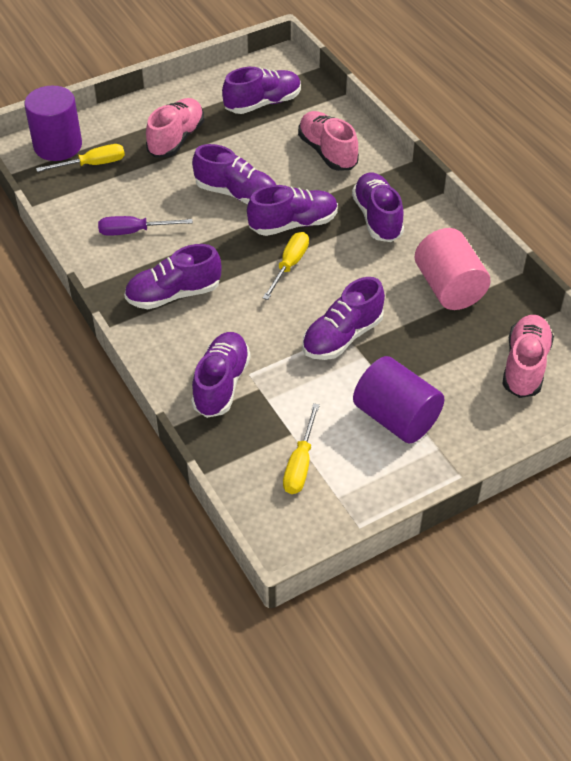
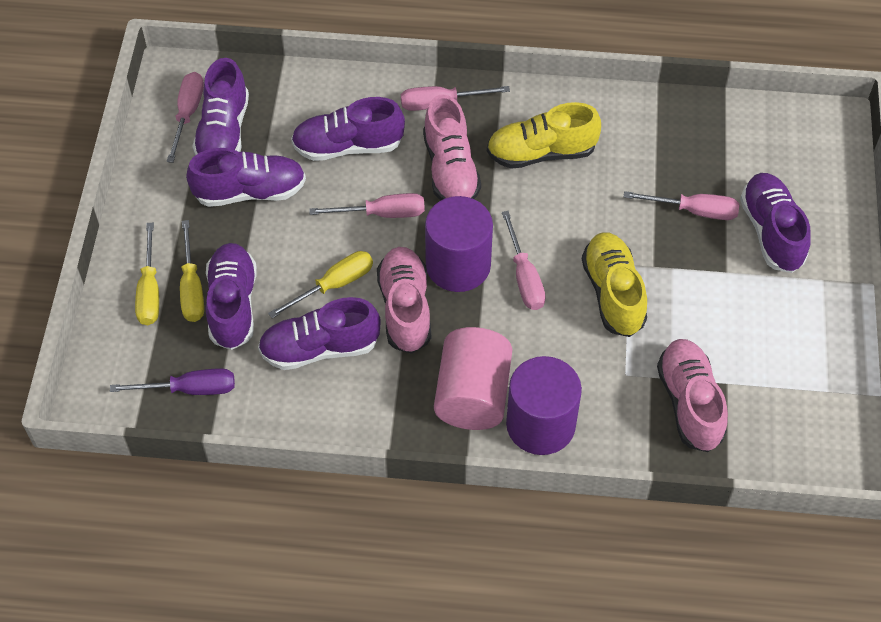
pink screwdriver: 0 -> 5
purple shoe: 7 -> 6
yellow shoe: 0 -> 2

